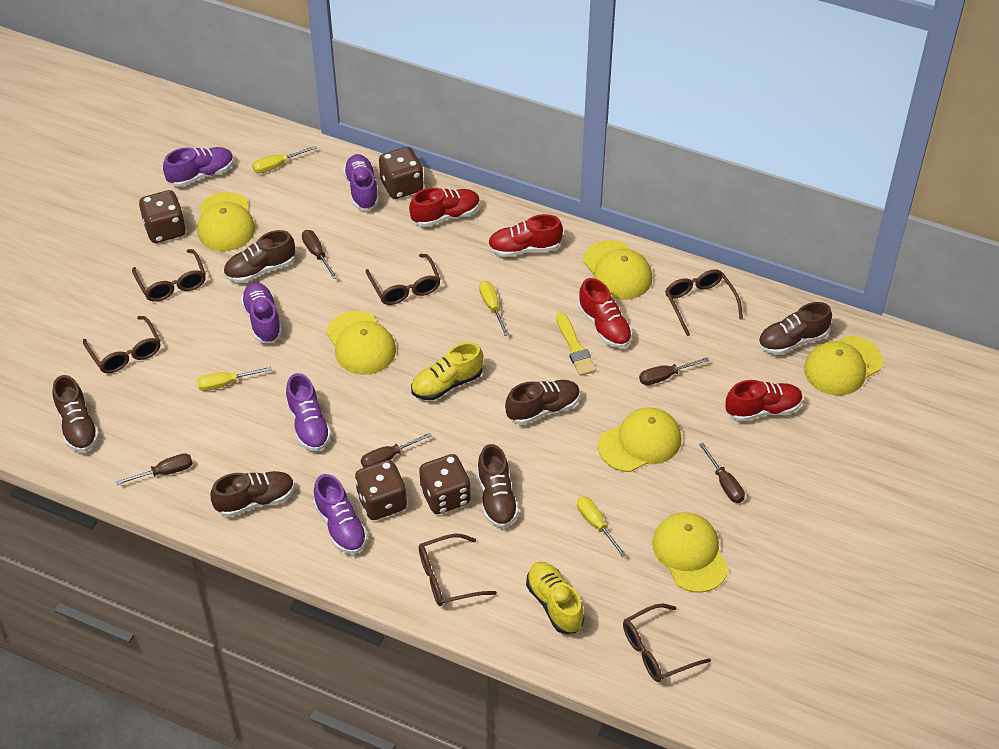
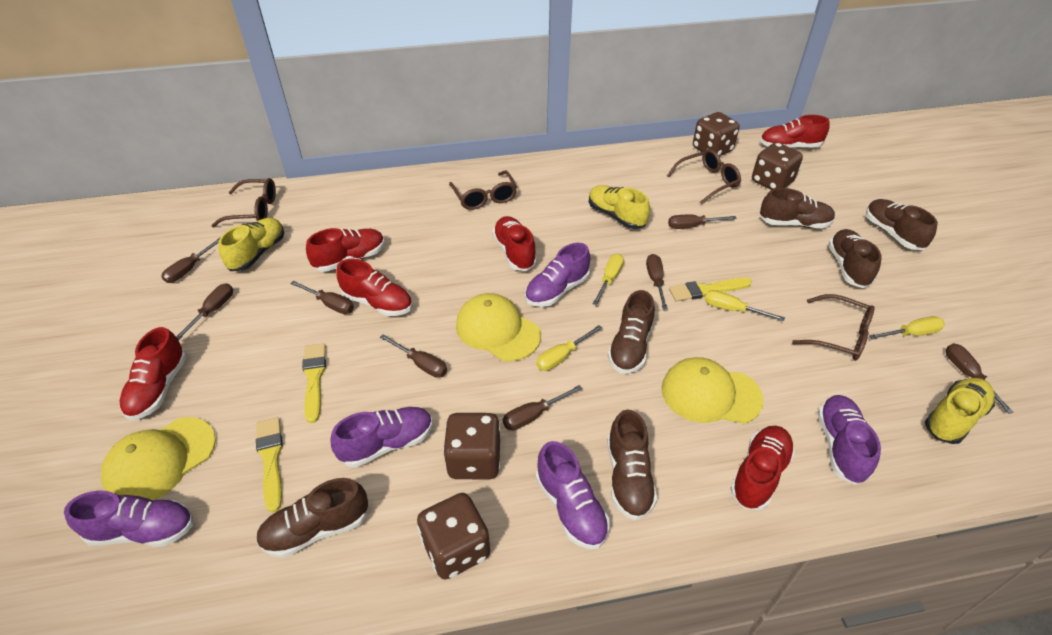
brown glasses: 6 -> 4
brown screwdriver: 5 -> 8
red shoe: 4 -> 6
yellow brush: 1 -> 3
yellow cap: 6 -> 3
yellow shoe: 2 -> 3

